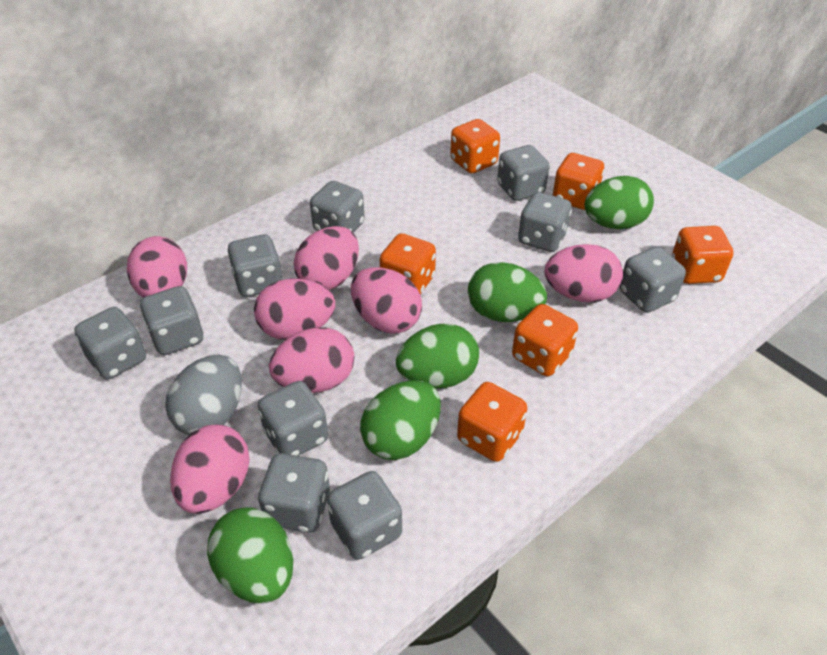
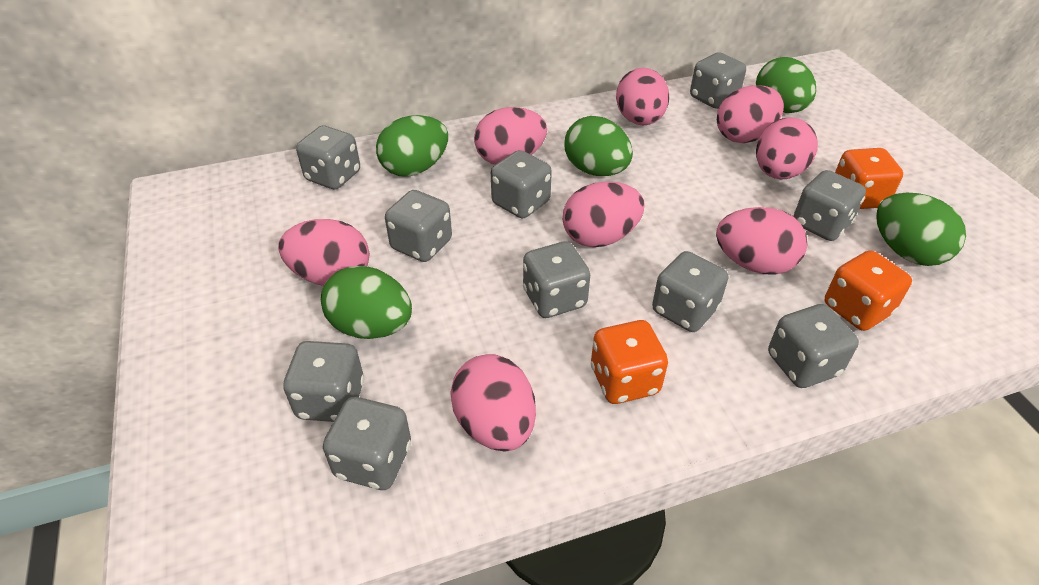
grey egg: 1 -> 0
orange dice: 6 -> 3
pink egg: 7 -> 8

